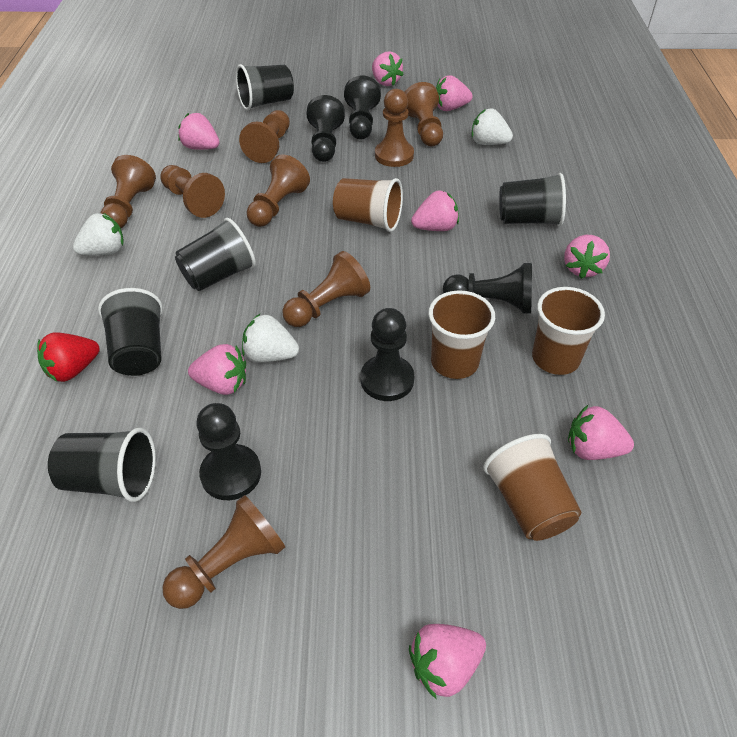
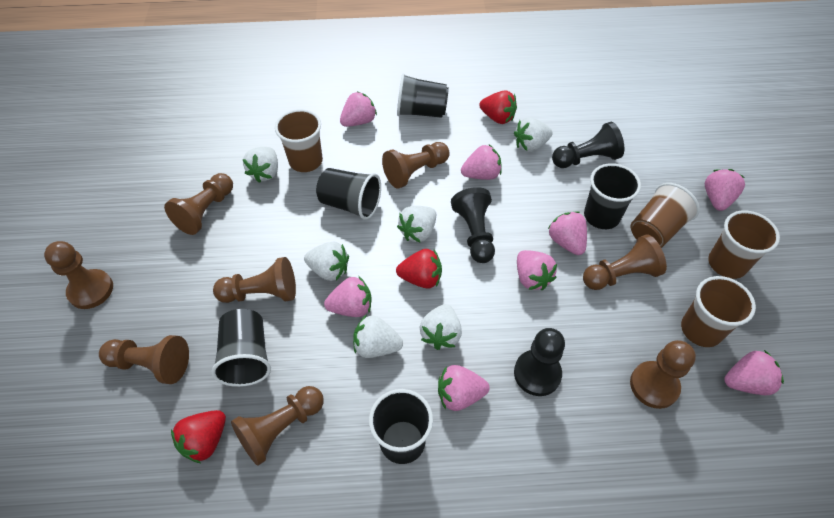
black pawn: 5 -> 3
red strawberry: 1 -> 3
white strawberry: 3 -> 6

